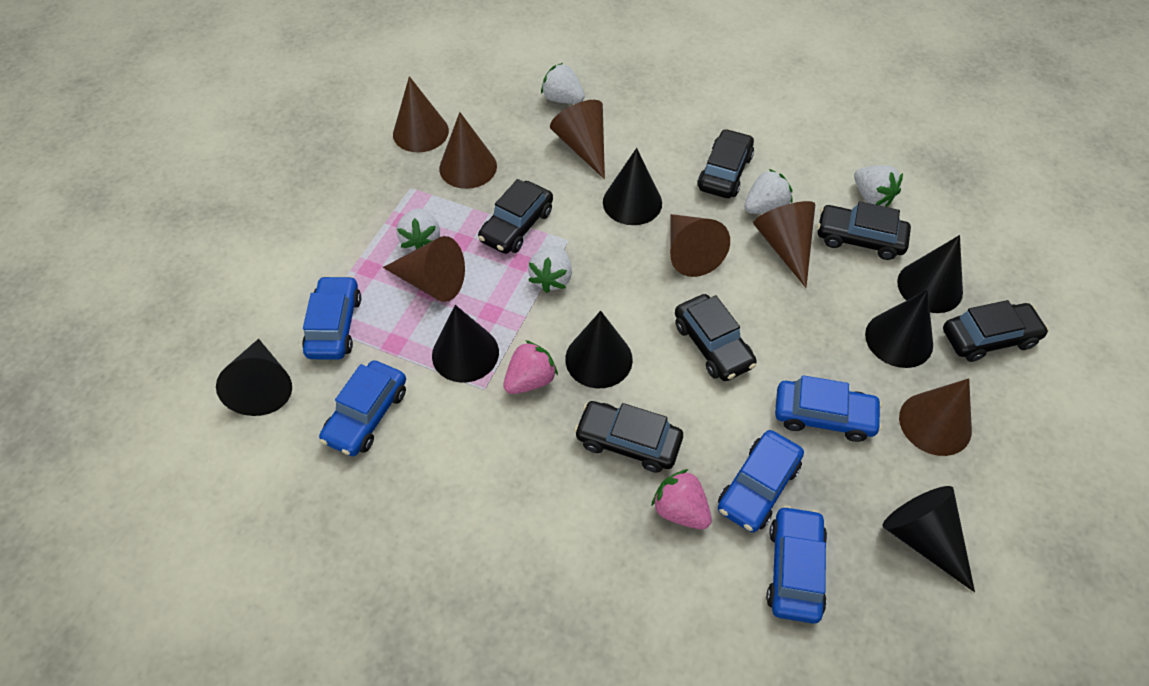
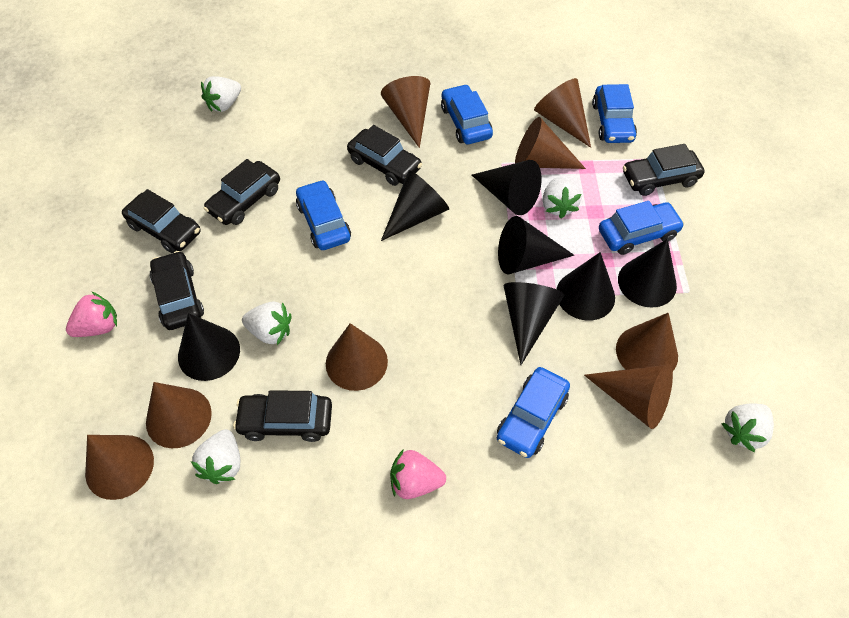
brown cone: 7 -> 8

